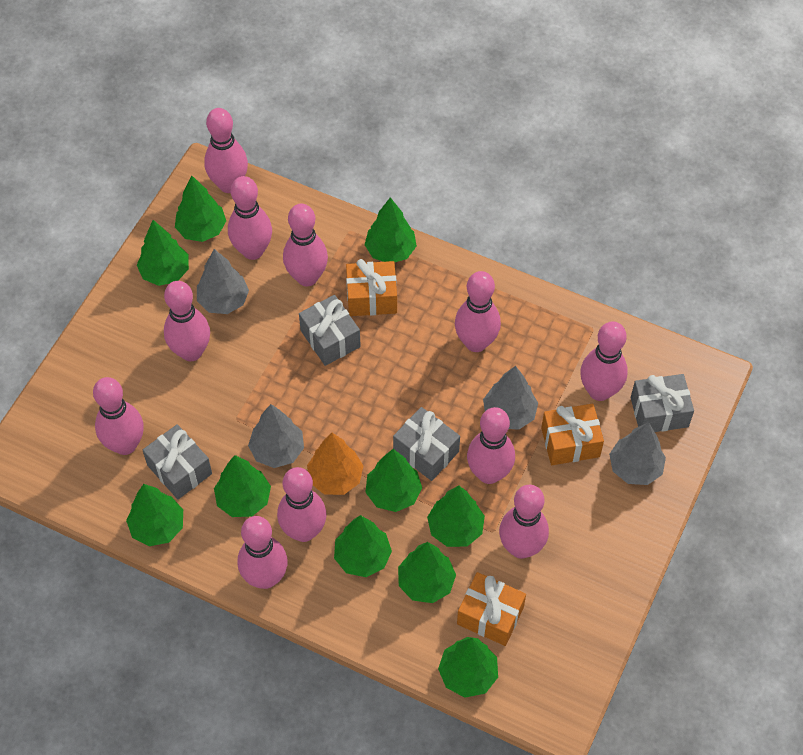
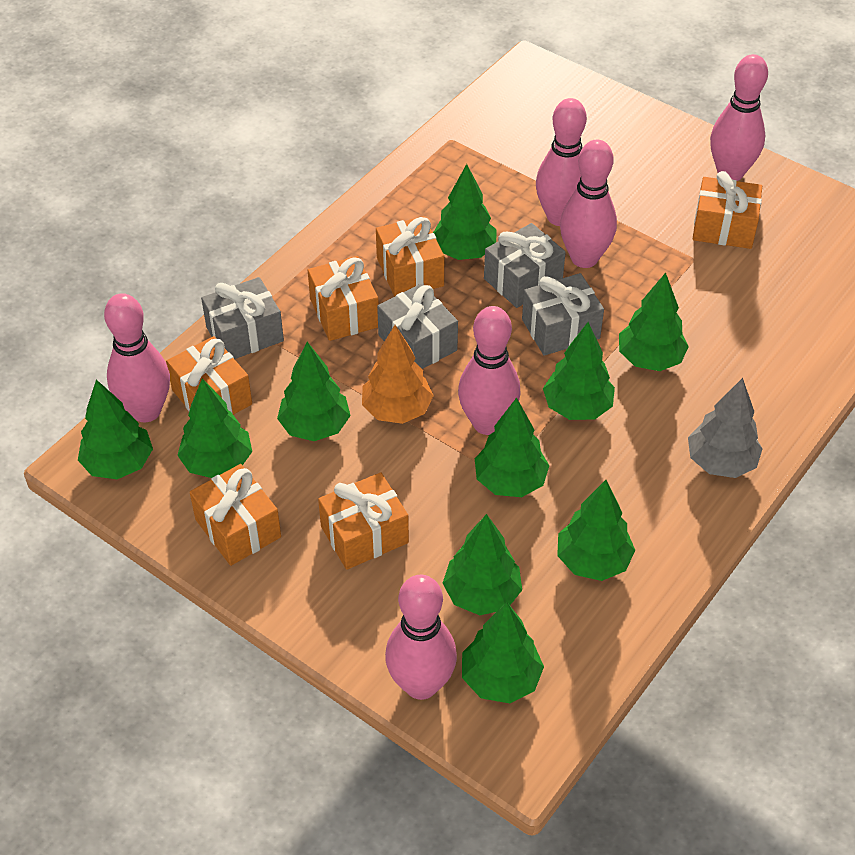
grey tree: 4 -> 1
orange gift: 3 -> 6
pink bowling pin: 11 -> 6

